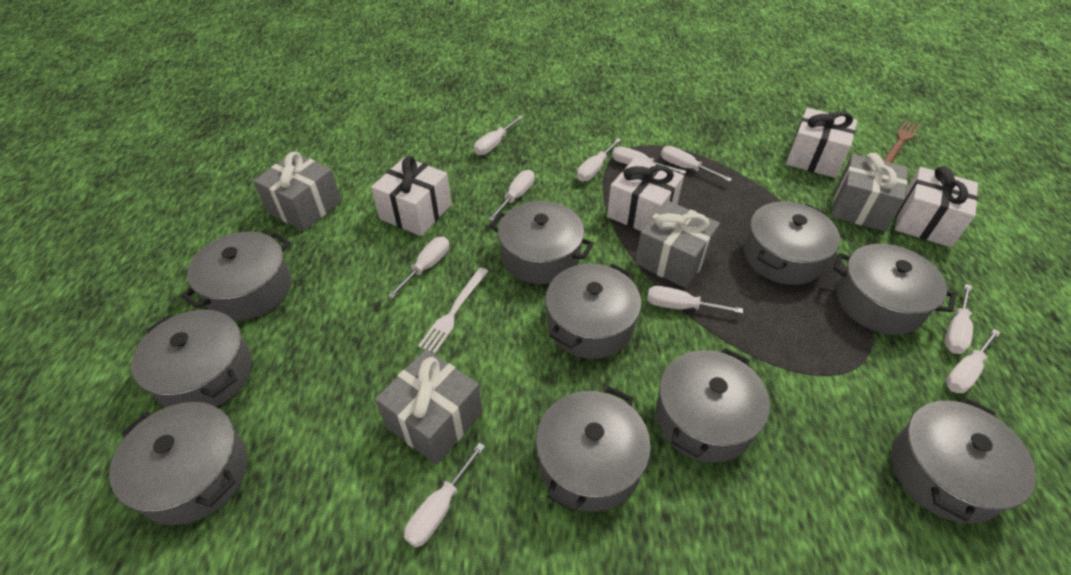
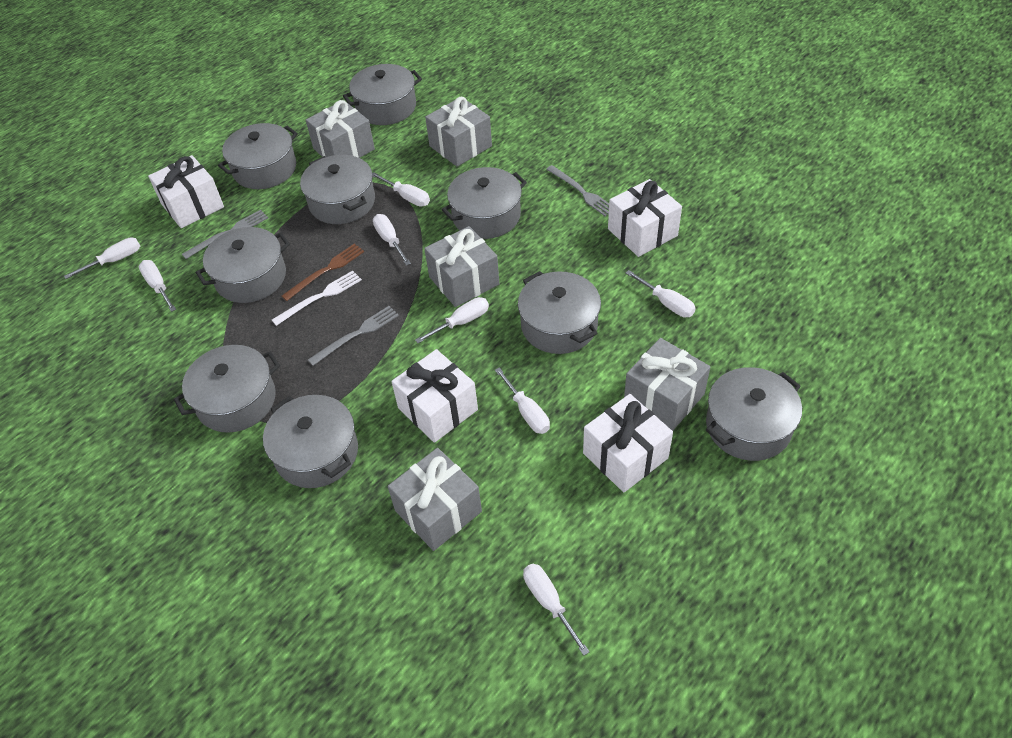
grey fork: 0 -> 3
grey gift: 4 -> 5
grey pot: 10 -> 9
white screwdriver: 10 -> 8

